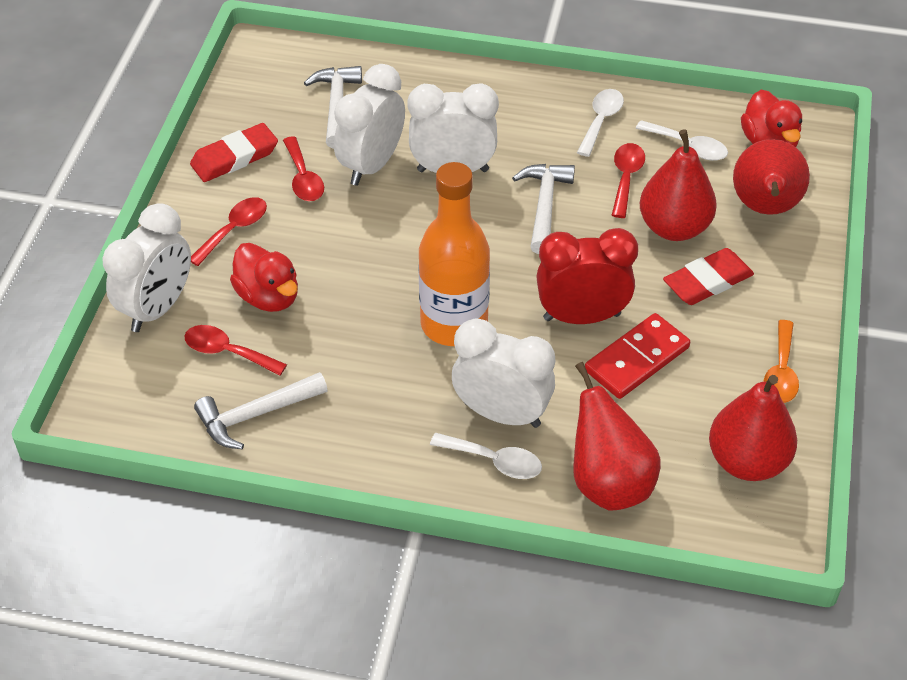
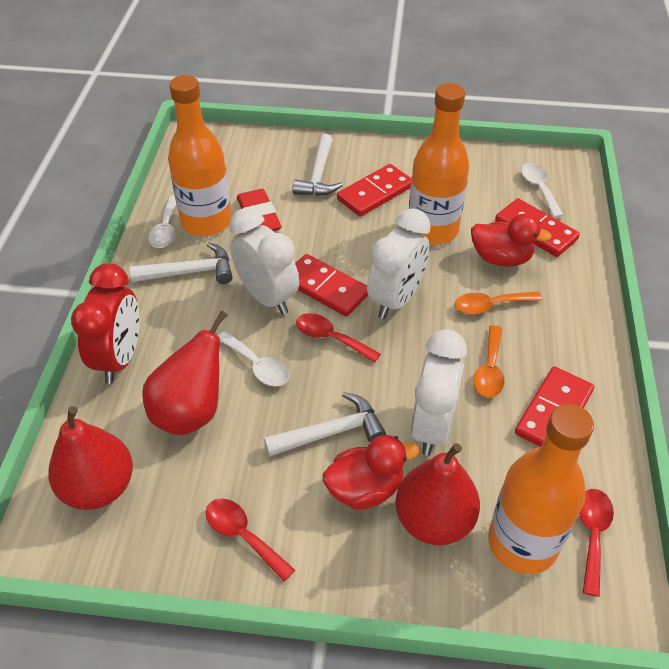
orange bottle: 1 -> 3
orange spoon: 1 -> 2
red domino: 1 -> 4
red eraser: 2 -> 1
red pear: 4 -> 3
red spoon: 4 -> 3
white clock: 4 -> 3

